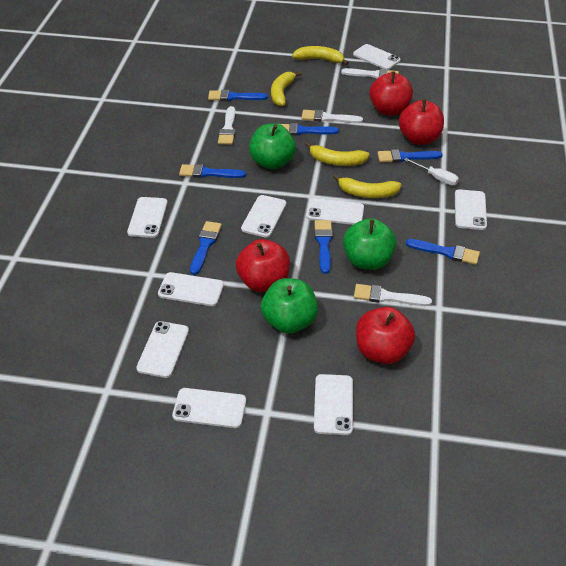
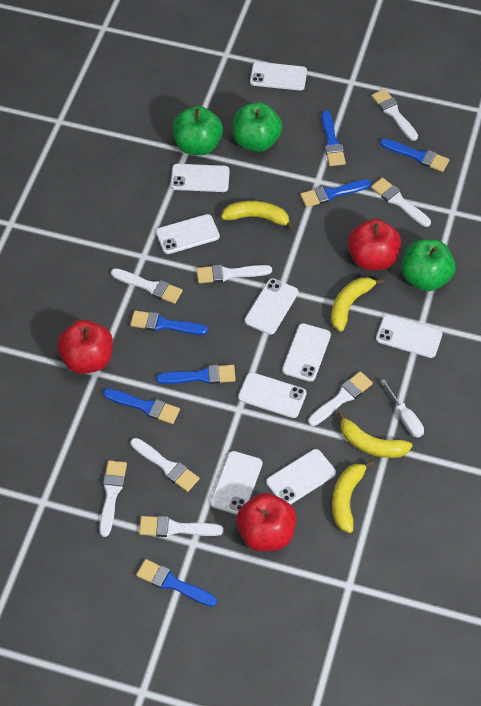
red apple: 4 -> 3
white brush: 4 -> 8

